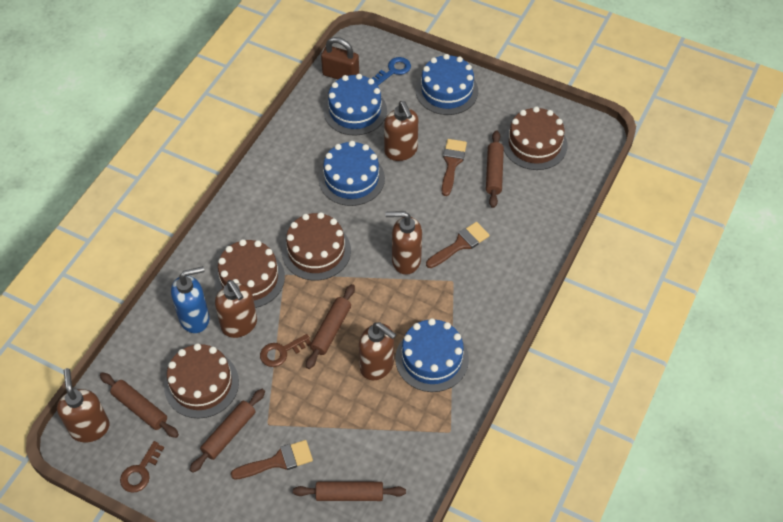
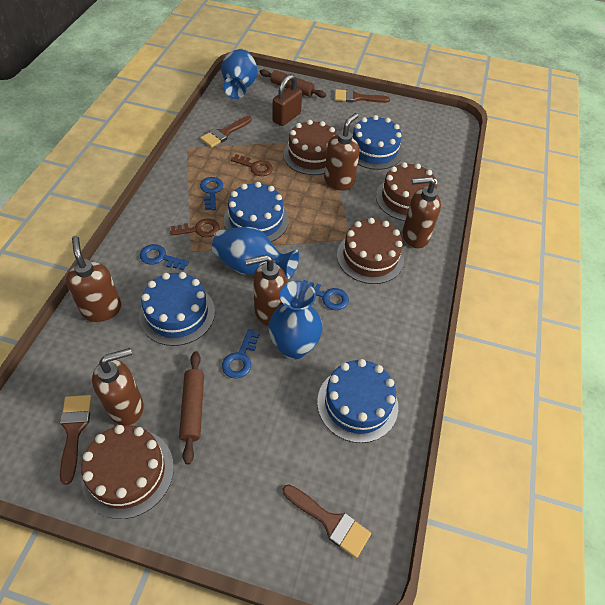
blue key: 1 -> 4
blue soap dispenser: 1 -> 0
blue vase: 0 -> 3
brown brush: 3 -> 4
brown rolling pin: 5 -> 2

